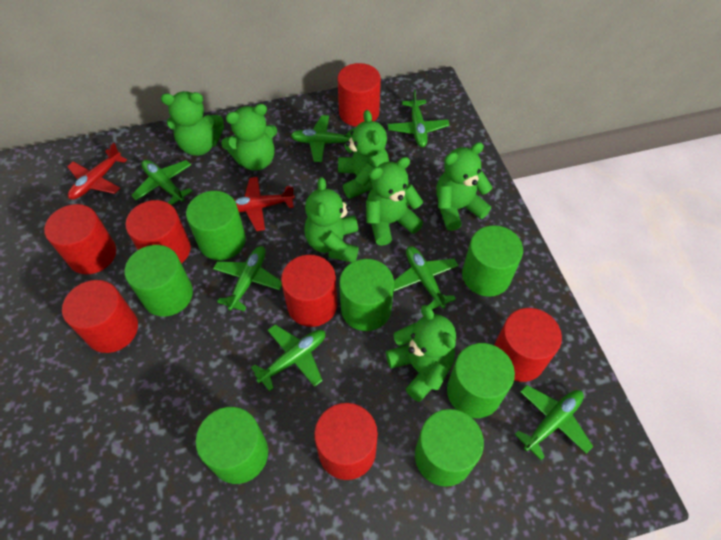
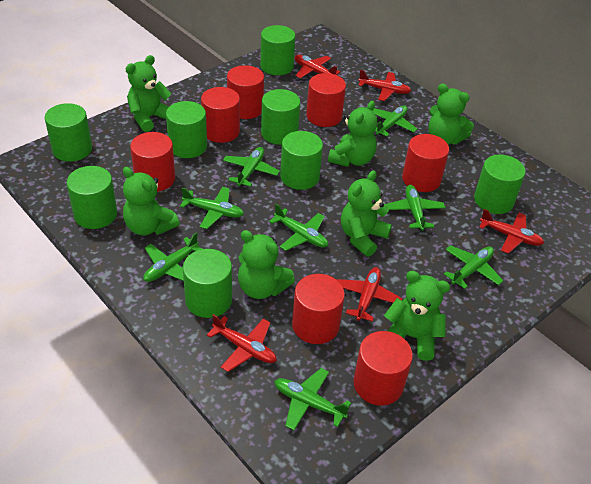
green cylinder: 7 -> 8
green plane: 7 -> 8
red plane: 2 -> 5

